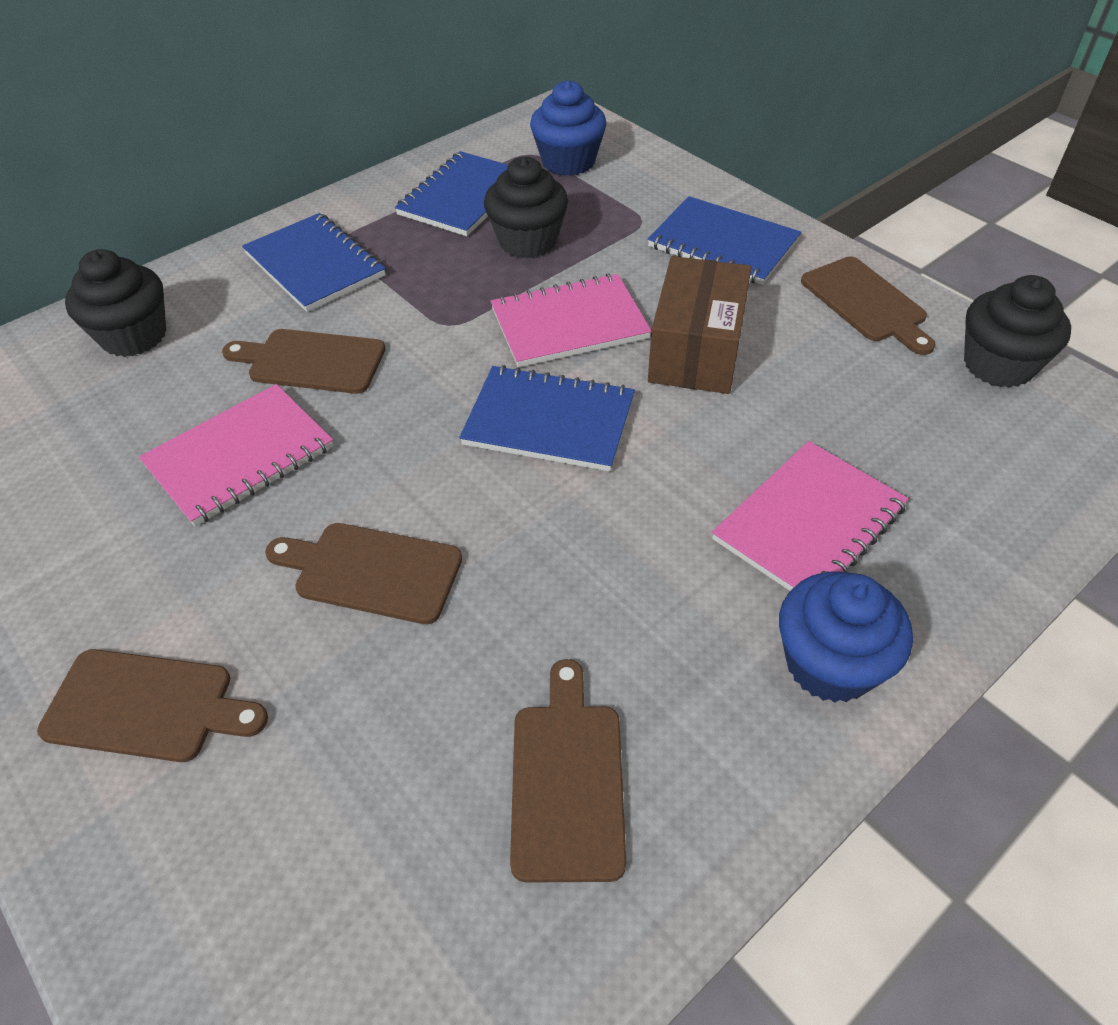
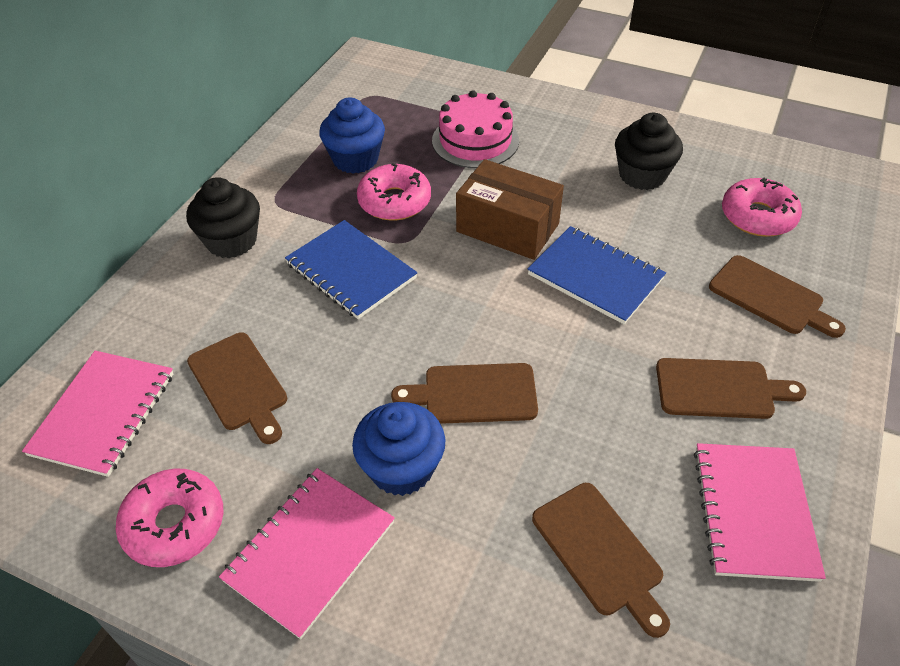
black cupcake: 3 -> 2
blue notebook: 4 -> 2
pink cake: 0 -> 1
pink donut: 0 -> 3

